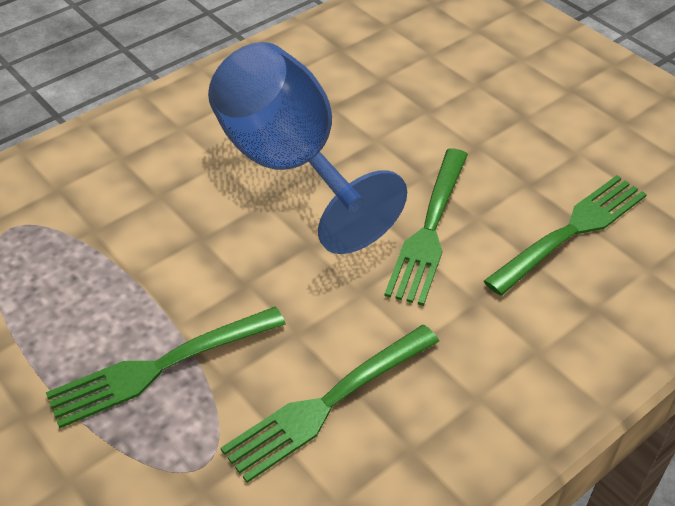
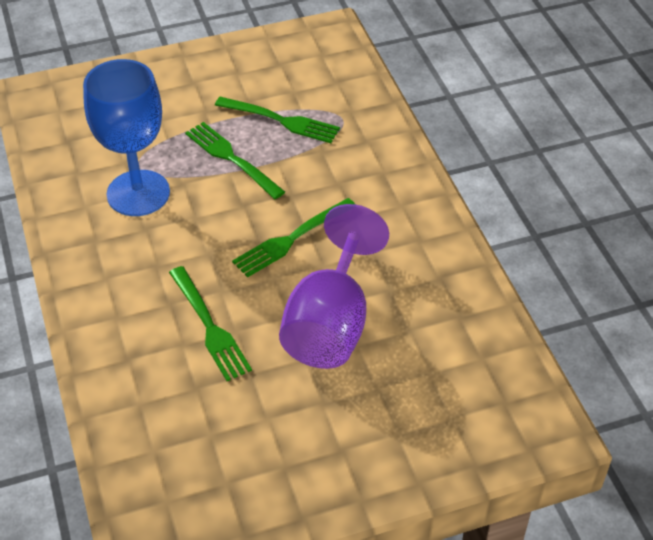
purple goblet: 0 -> 1

